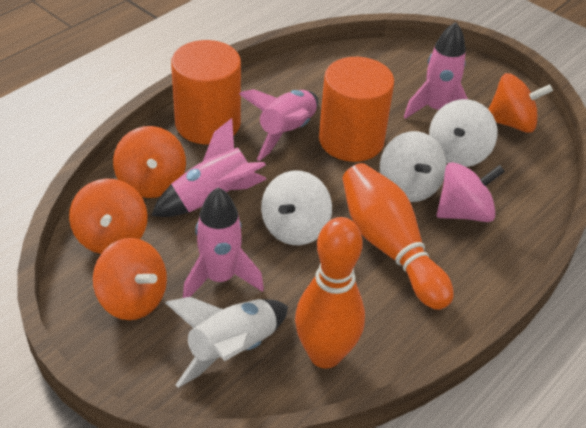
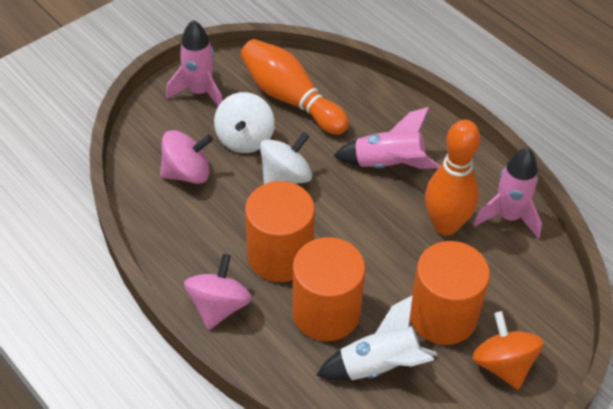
orange cylinder: 2 -> 3
orange spinning top: 4 -> 1
pink rocket: 4 -> 3
pink spinning top: 1 -> 2
white spinning top: 3 -> 2

